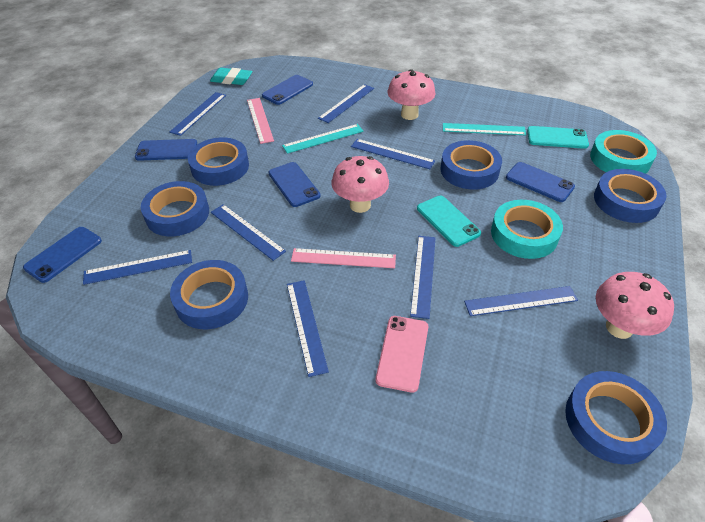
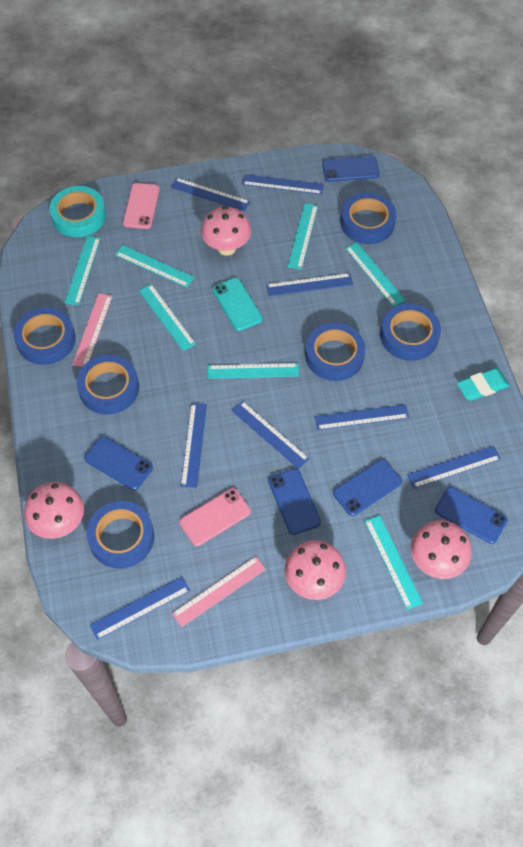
pink mushroom: 3 -> 4
pink phone: 1 -> 2
turquoise phone: 2 -> 1
turquoise ruler: 2 -> 7
turquoise tape: 2 -> 1

